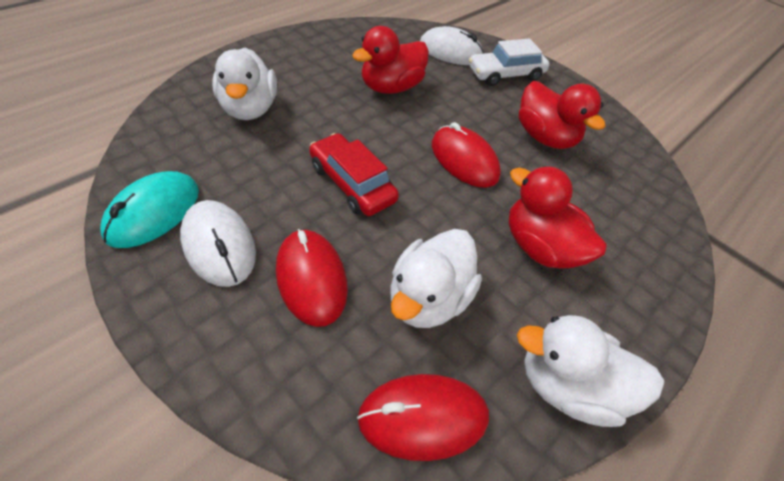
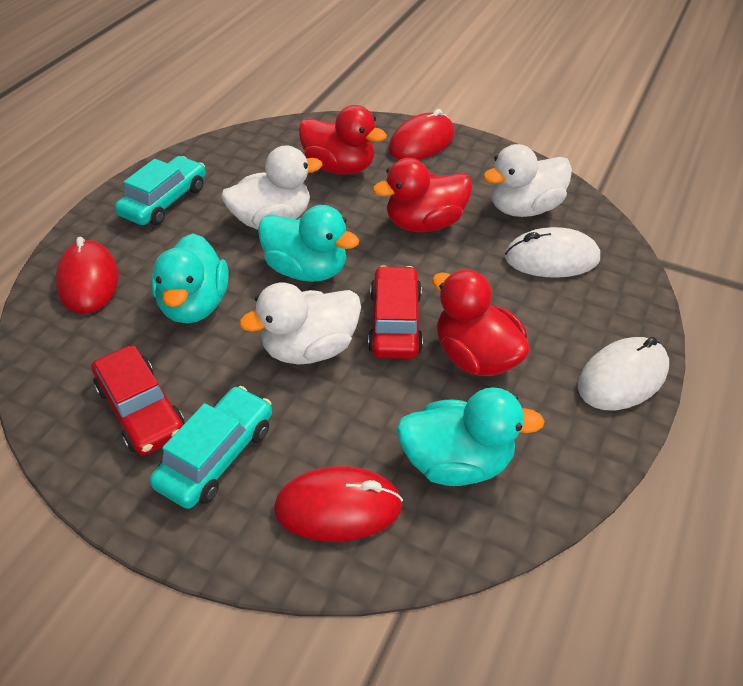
red car: 1 -> 2
turquoise car: 0 -> 2
turquoise duck: 0 -> 3
turquoise mouse: 1 -> 0
white car: 1 -> 0

